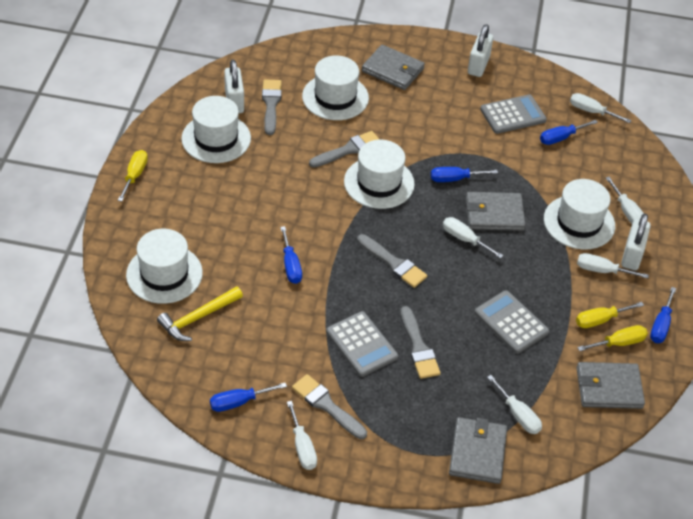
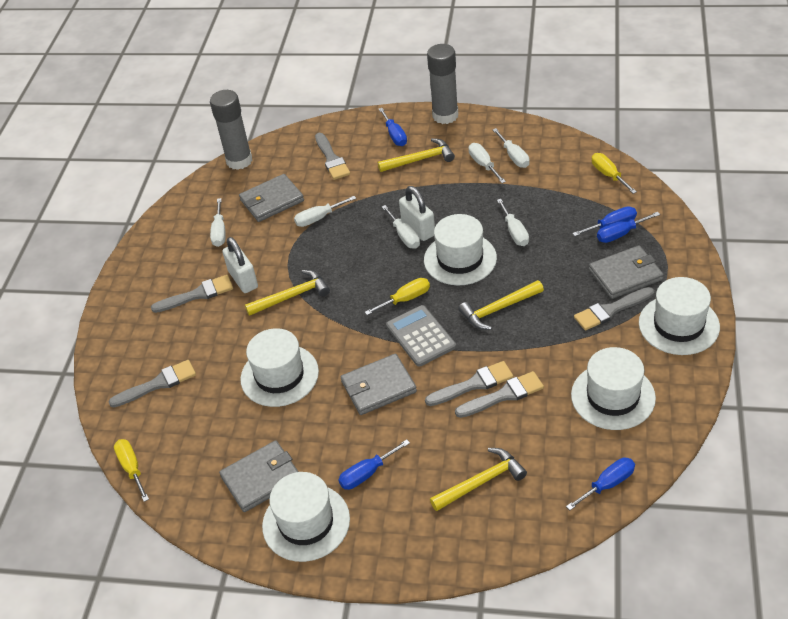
grey brush: 5 -> 6
grey calculator: 3 -> 1
grey glue stick: 0 -> 2
white padlock: 3 -> 2
yellow hammer: 1 -> 4

